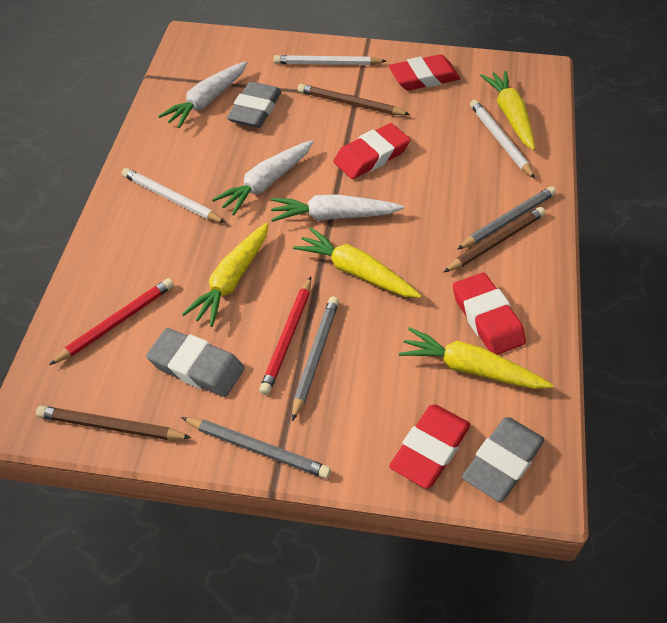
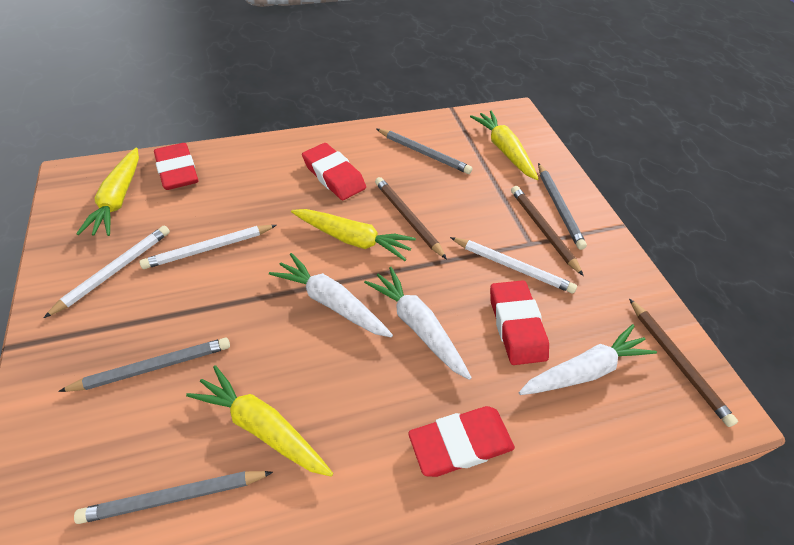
grey eraser: 3 -> 0
grey pencil: 3 -> 4
red pencil: 2 -> 0

